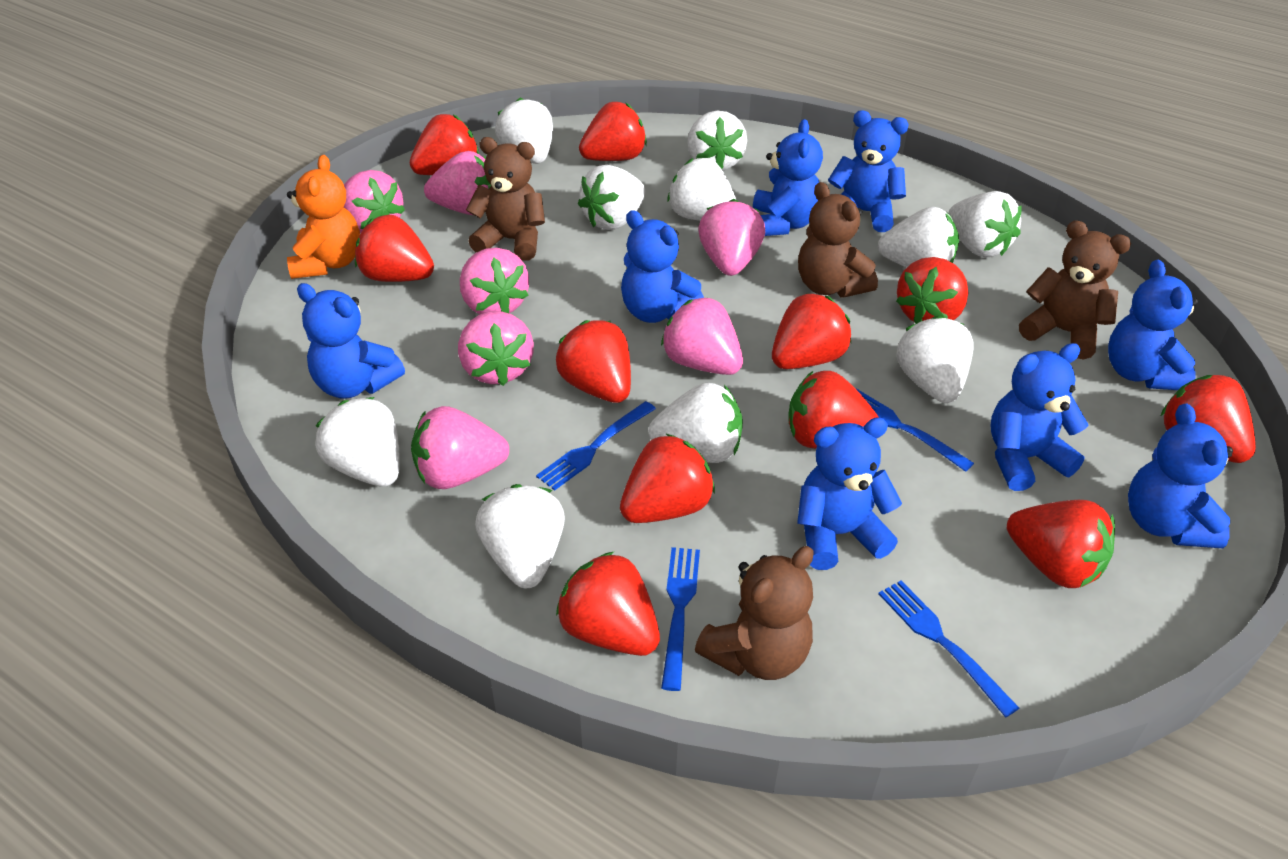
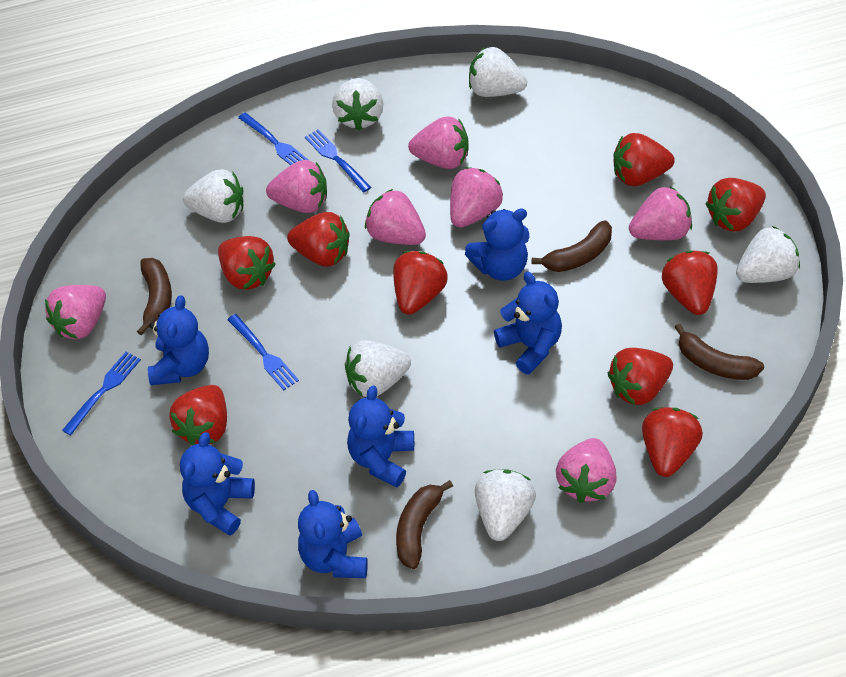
blue teddy bear: 8 -> 6
brown banana: 0 -> 4
brown teddy bear: 4 -> 0
orange teddy bear: 1 -> 0
red strawberry: 11 -> 9
white strawberry: 10 -> 6

